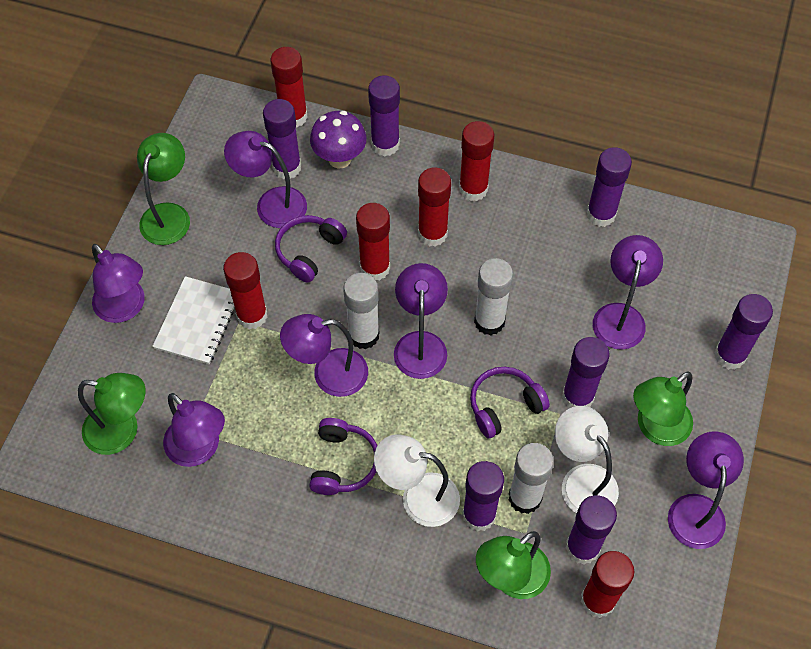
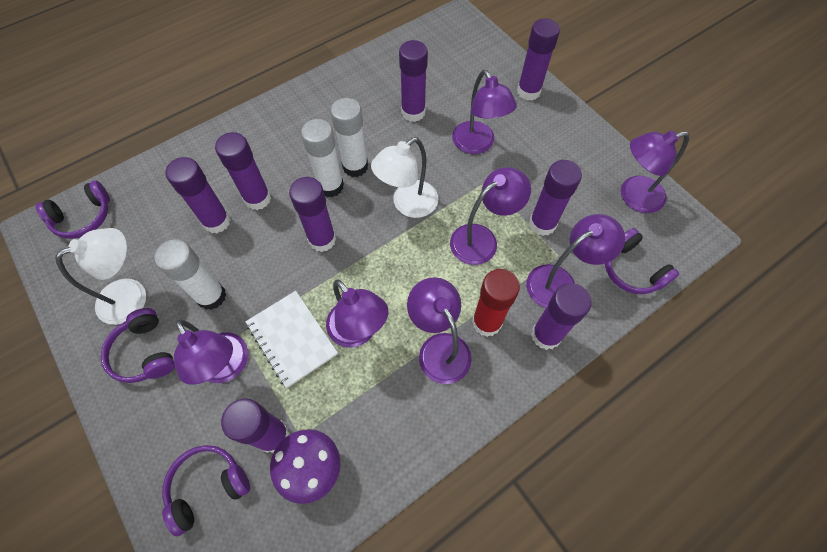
green lamp: 4 -> 0
purple glue stick: 7 -> 8
purple headphones: 3 -> 4
red glue stick: 6 -> 1

